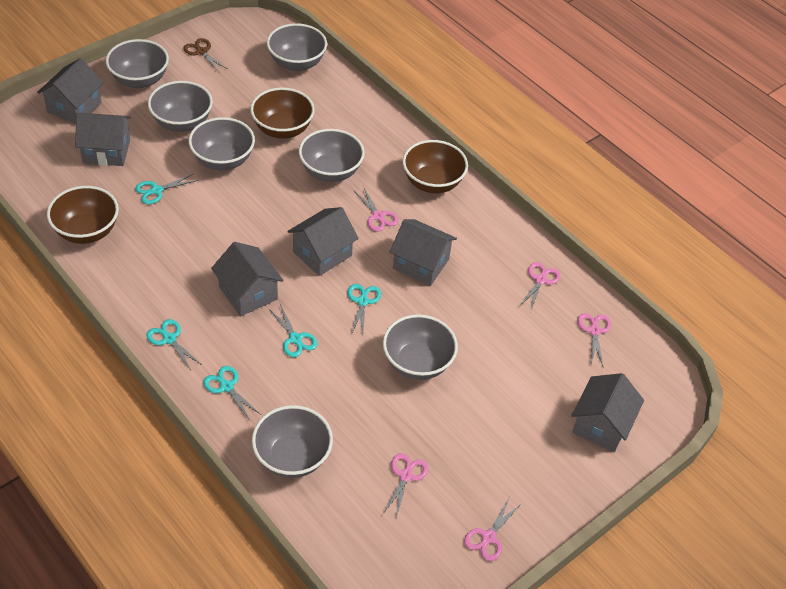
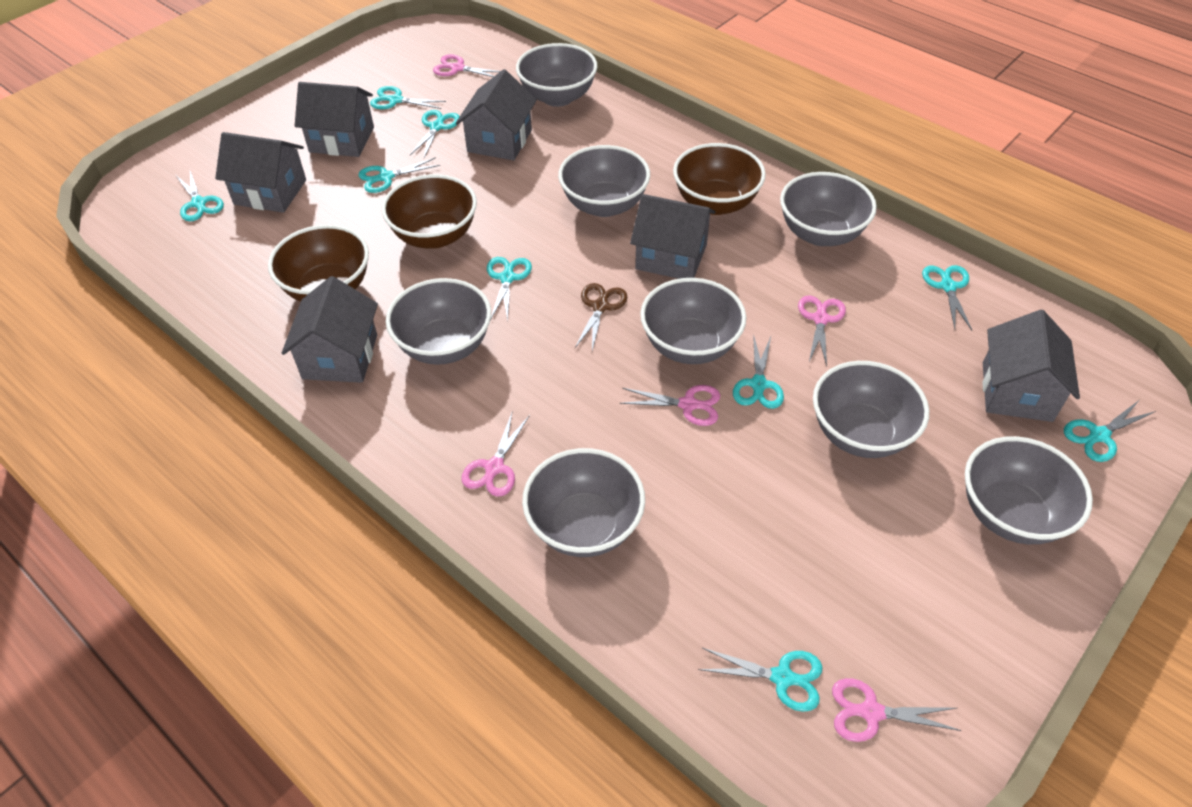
grey bowl: 7 -> 8
turquoise scissors: 5 -> 9

